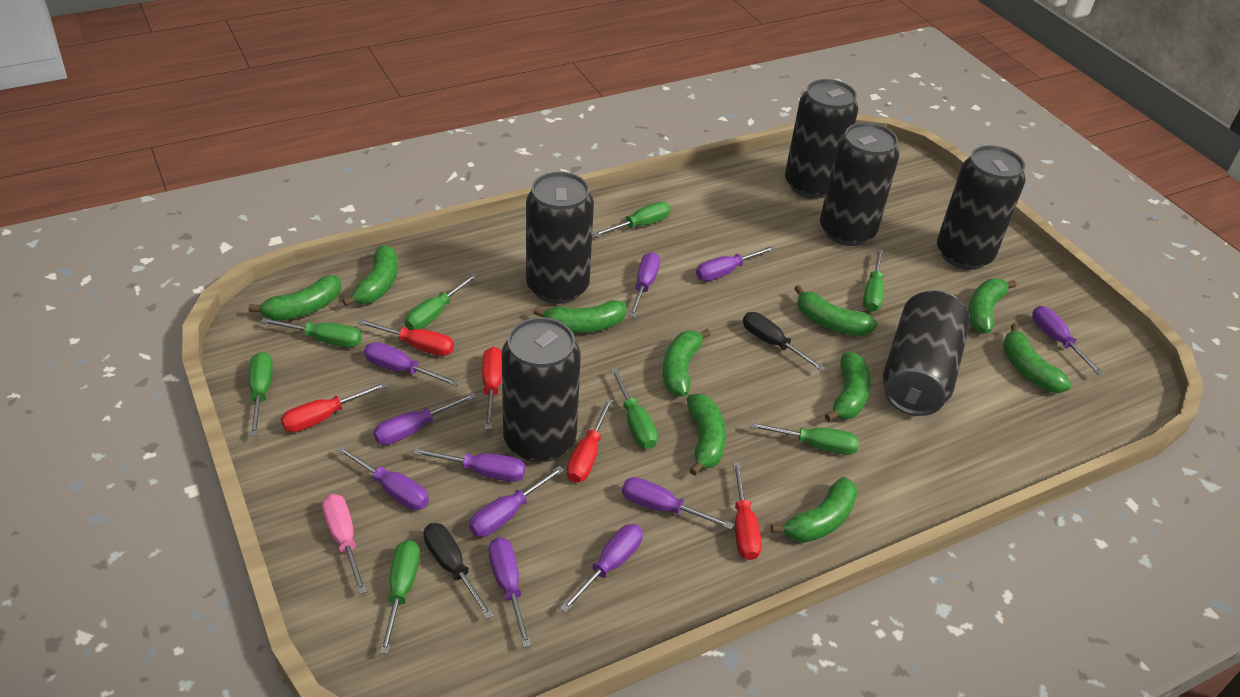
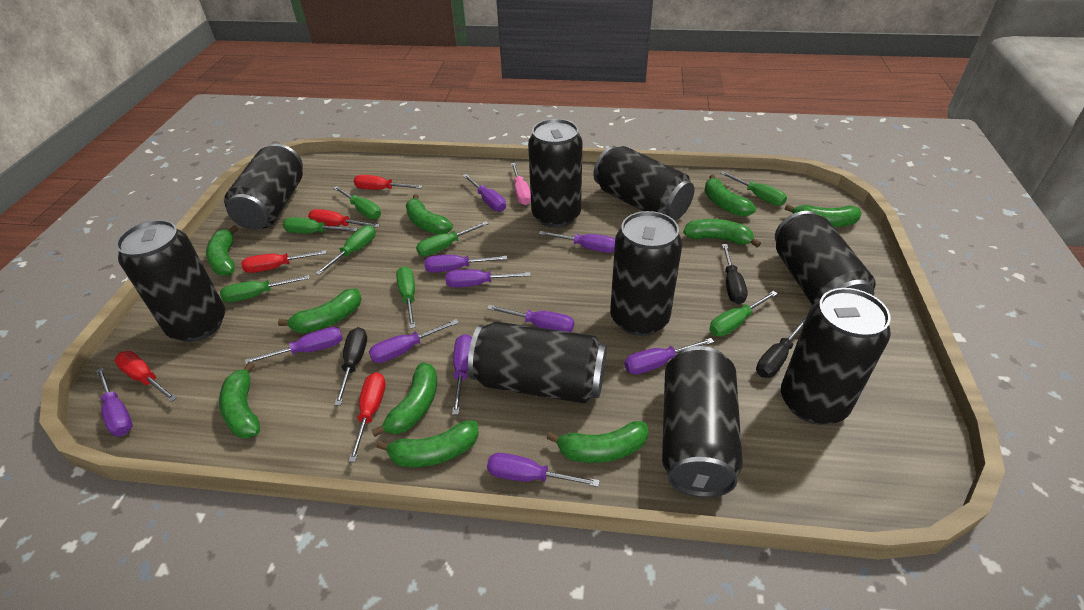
black can: 6 -> 9
black screwdriver: 2 -> 3

